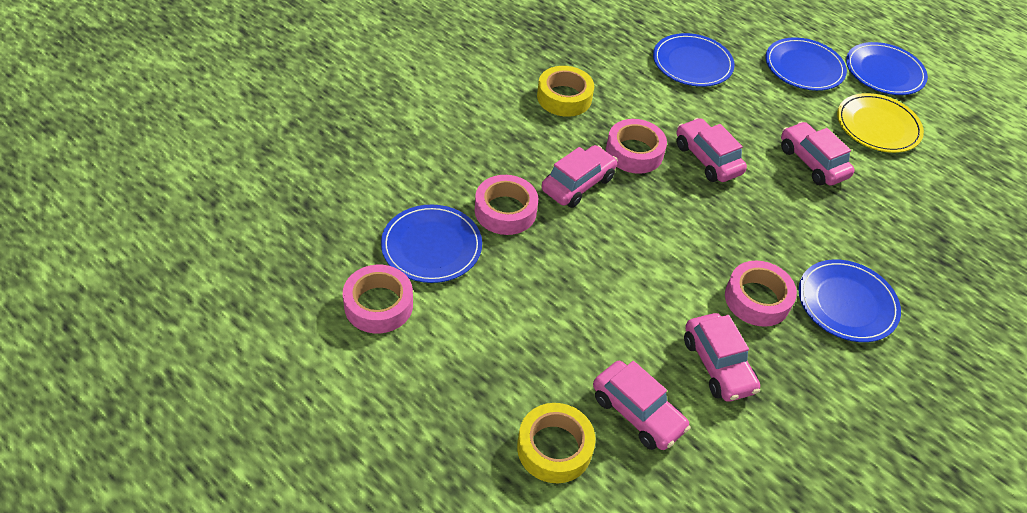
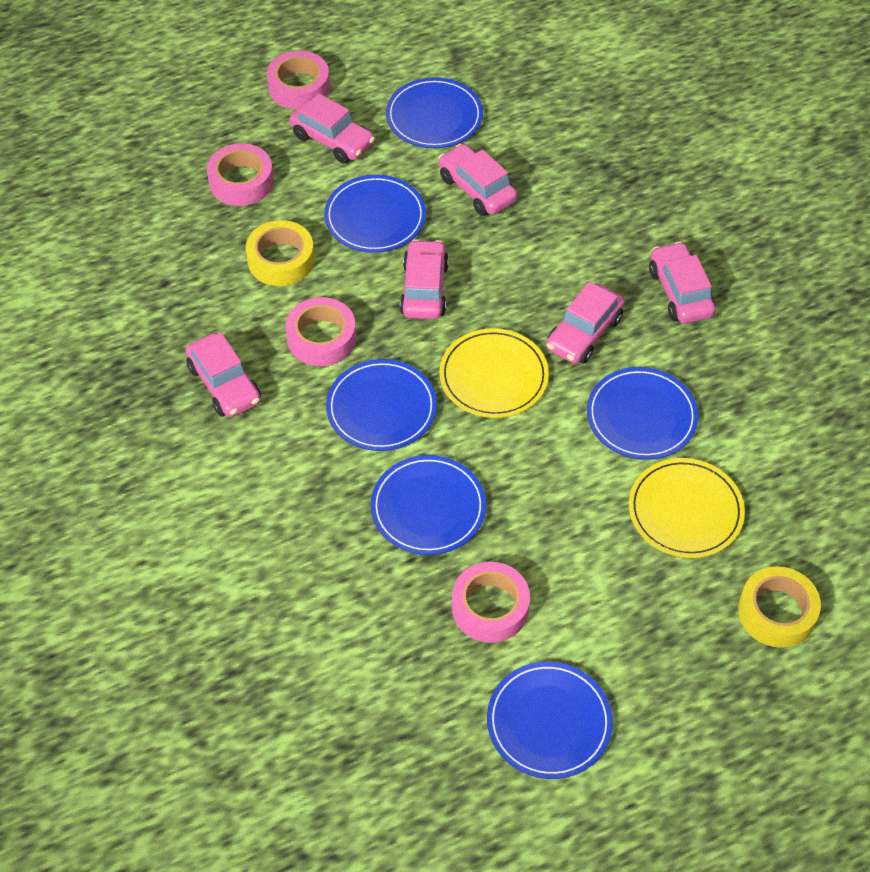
blue plate: 5 -> 6
pink car: 5 -> 6
yellow plate: 1 -> 2

